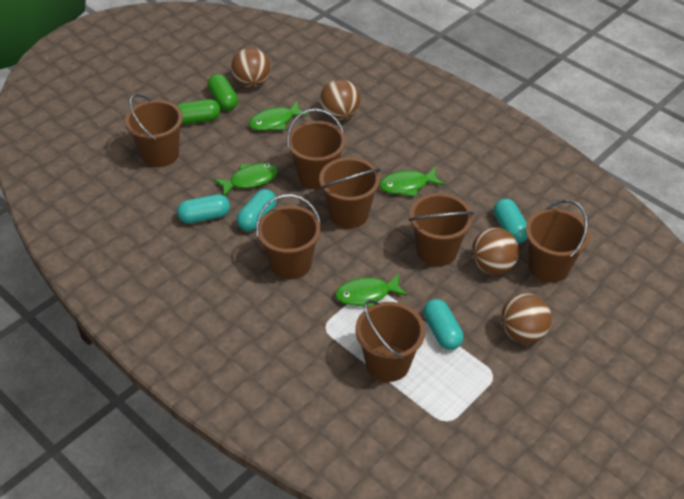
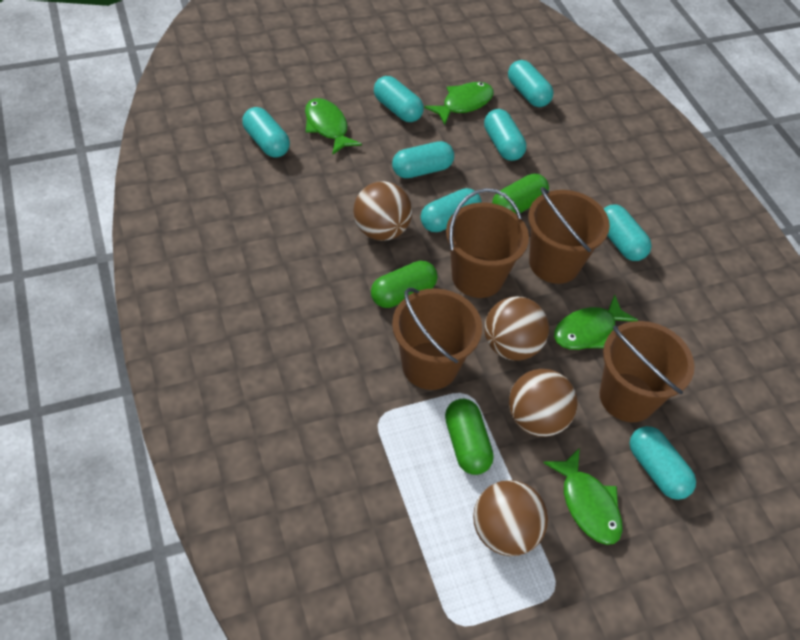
brown bucket: 7 -> 4
green capsule: 2 -> 3
turquoise capsule: 4 -> 8

